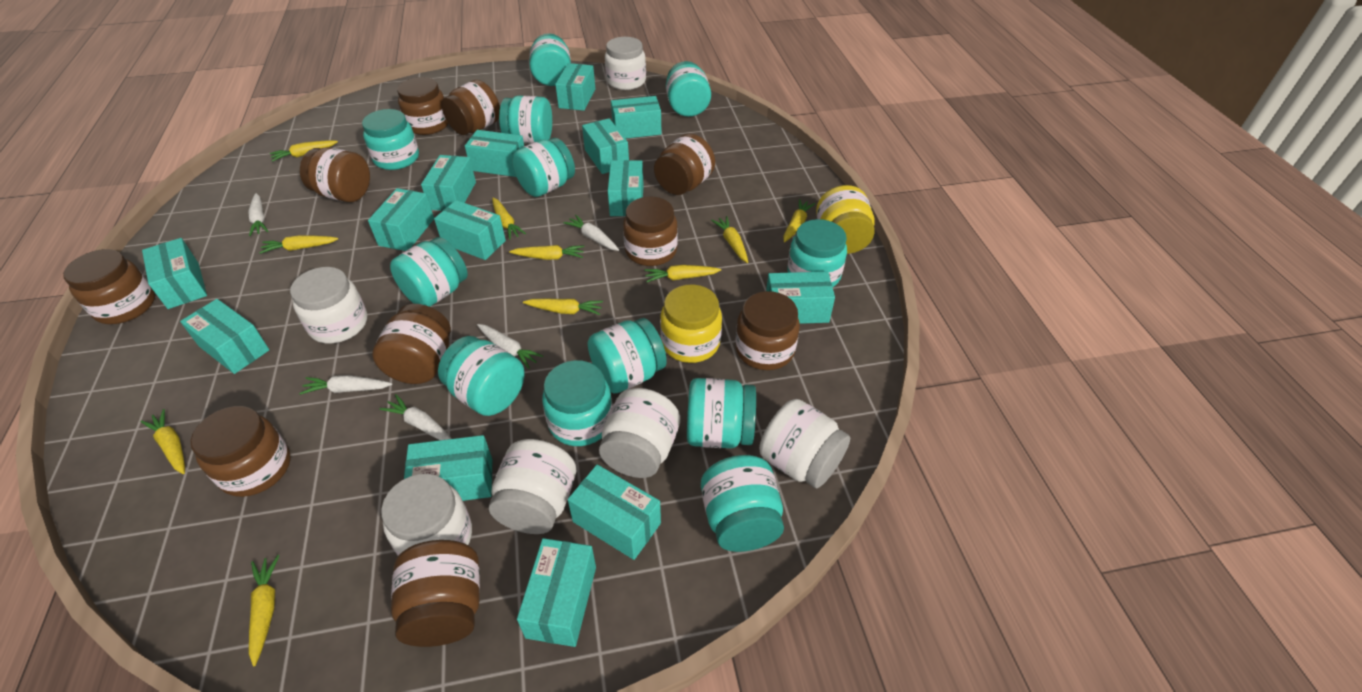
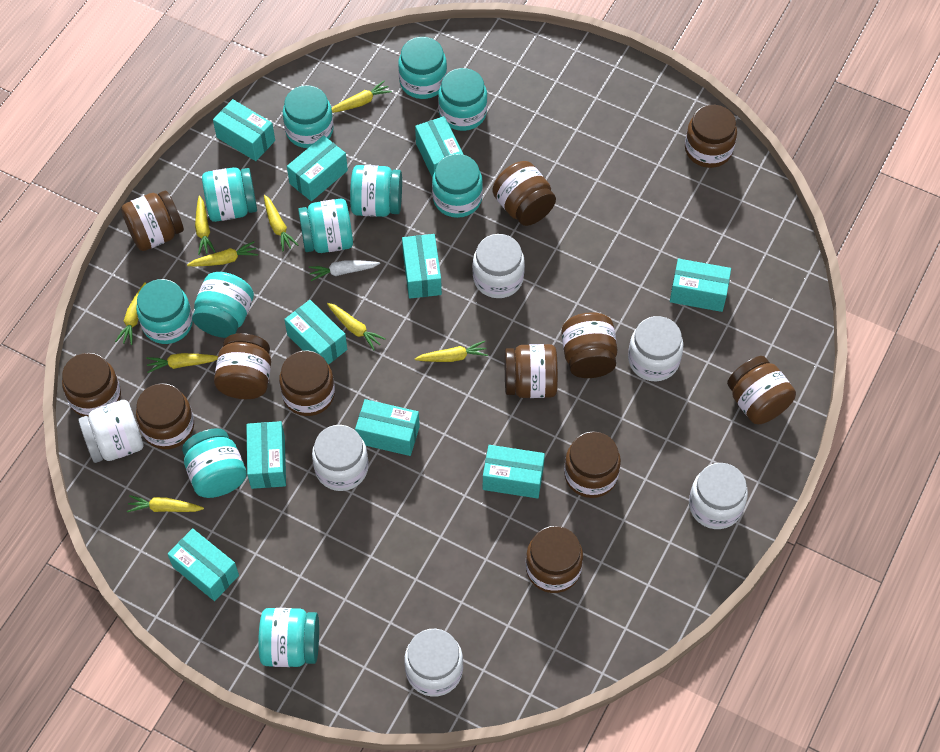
brown jar: 10 -> 12
turquoise box: 14 -> 10
turquoise jar: 12 -> 11
white carrot: 5 -> 1
yellow carrot: 10 -> 9
yellow jar: 2 -> 0

